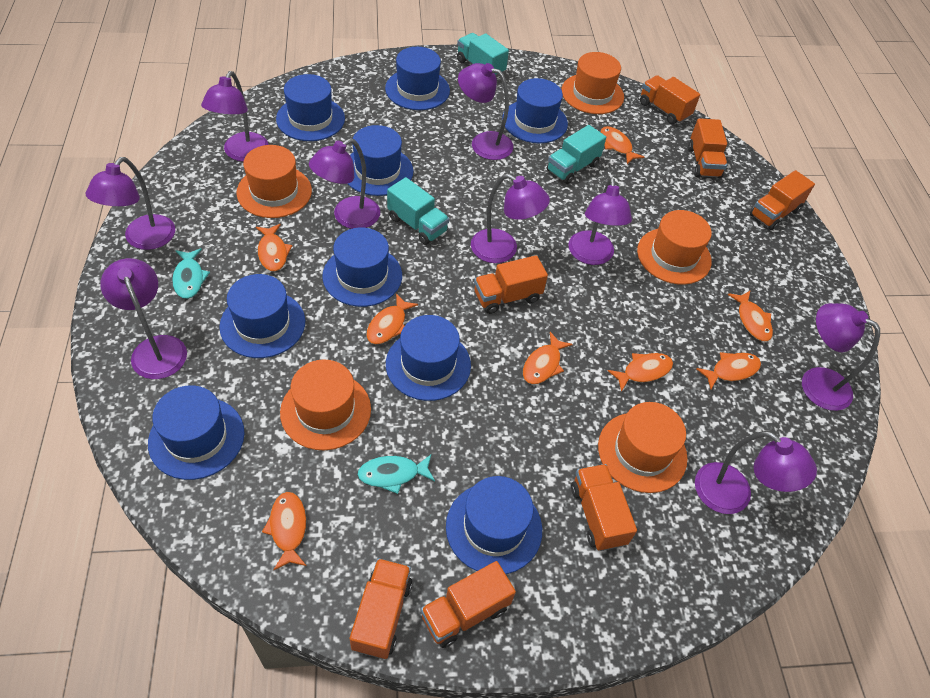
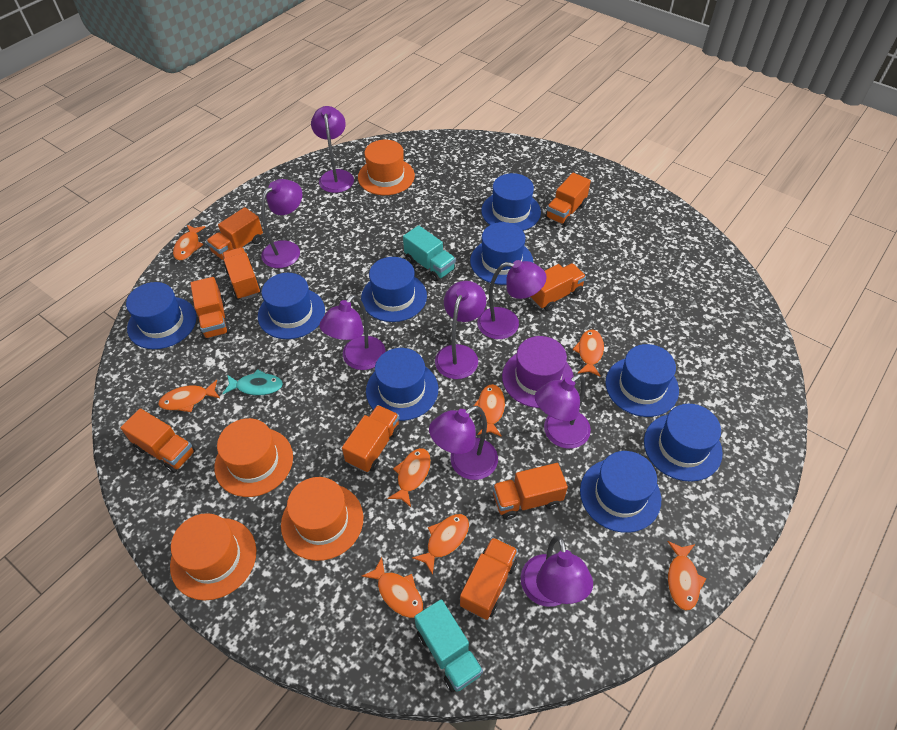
orange hat: 5 -> 4
orange truck: 7 -> 9
purple hat: 0 -> 1
purple lamp: 9 -> 8
turquoise fish: 2 -> 1
turquoise truck: 3 -> 2

